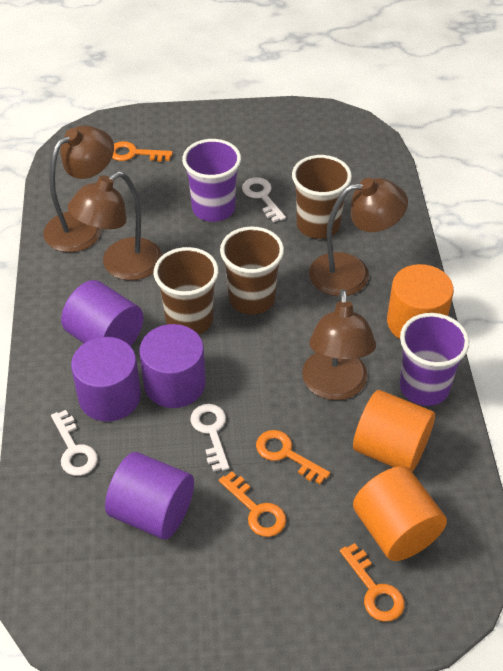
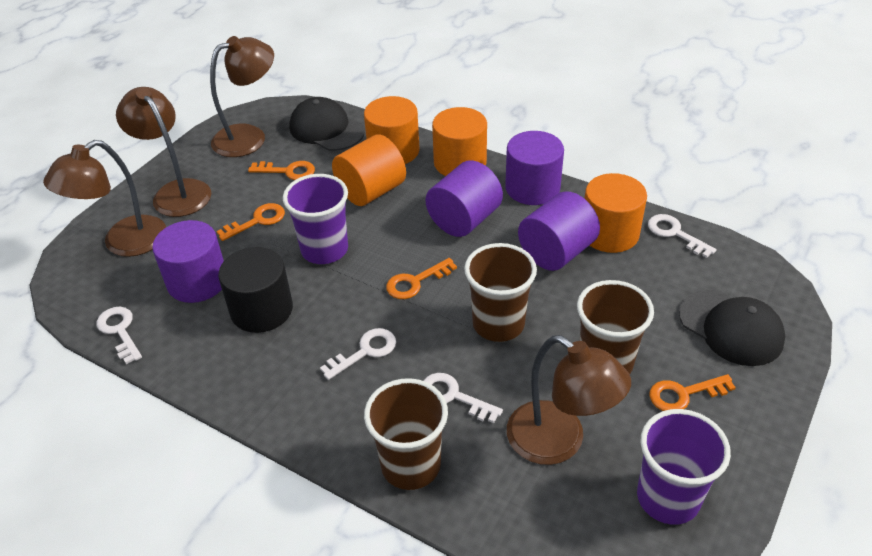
black cap: 0 -> 2
black cylinder: 0 -> 1
orange cylinder: 3 -> 4
white key: 3 -> 4

